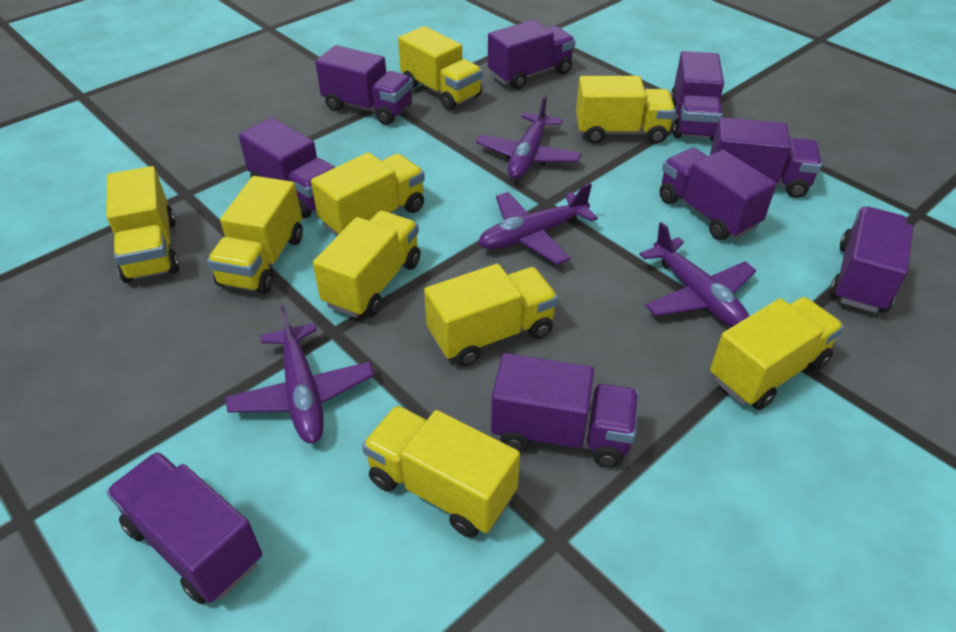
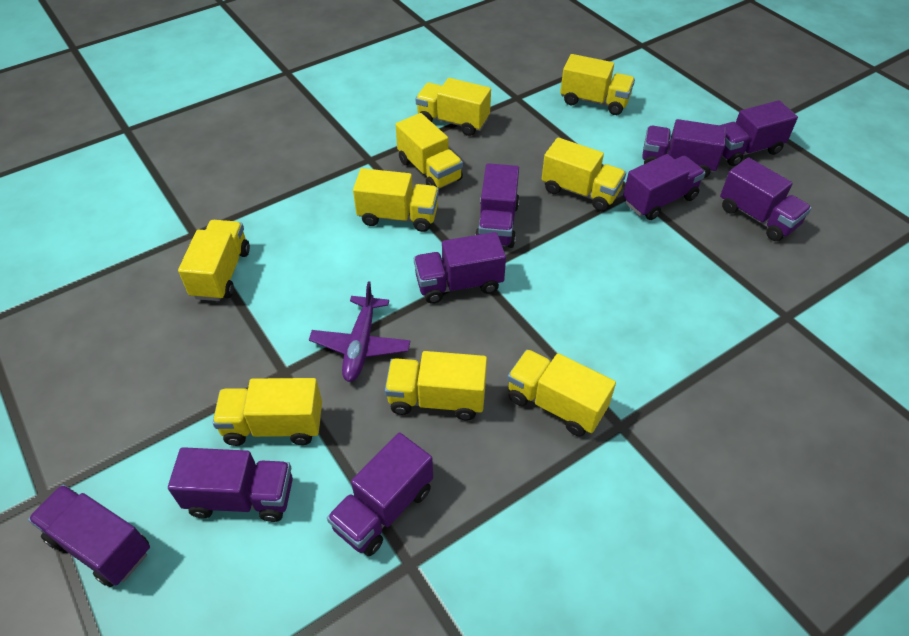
purple plane: 4 -> 1

